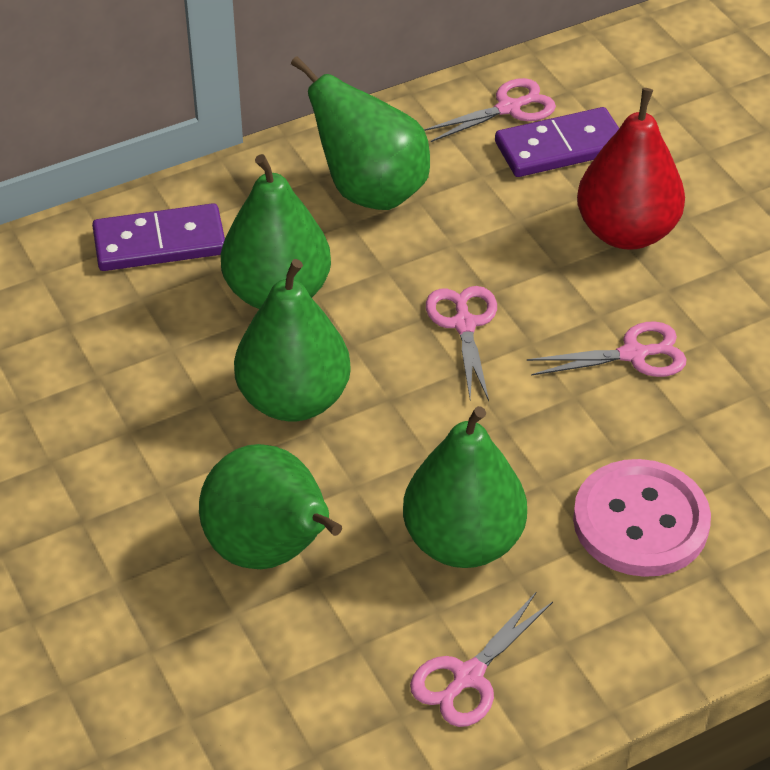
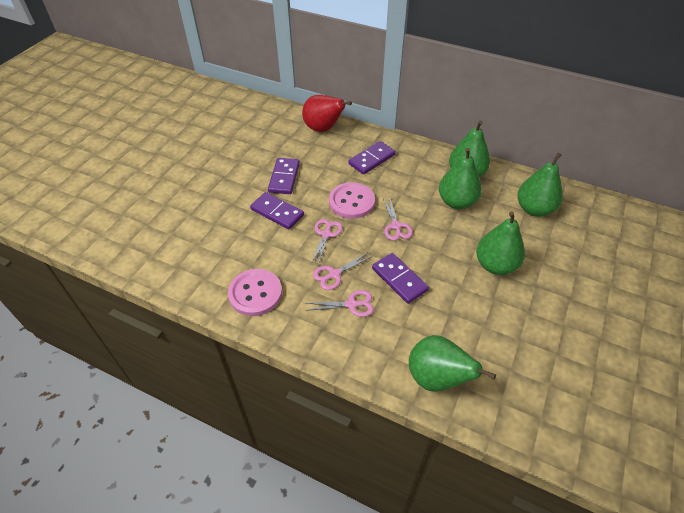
pink button: 1 -> 2
purple domino: 2 -> 4

